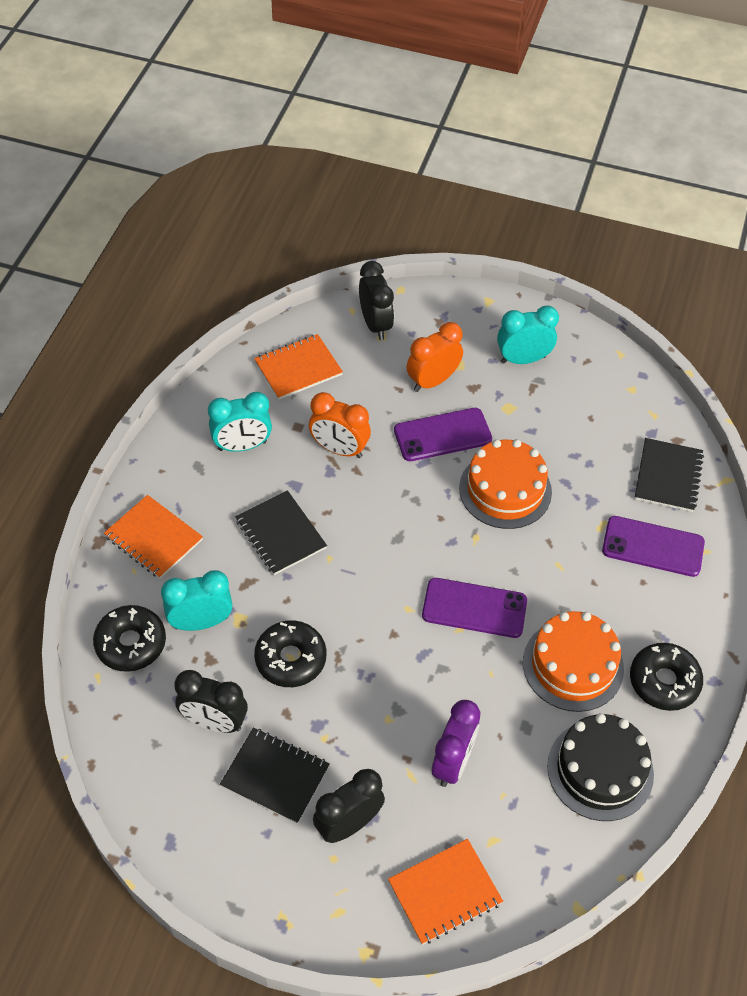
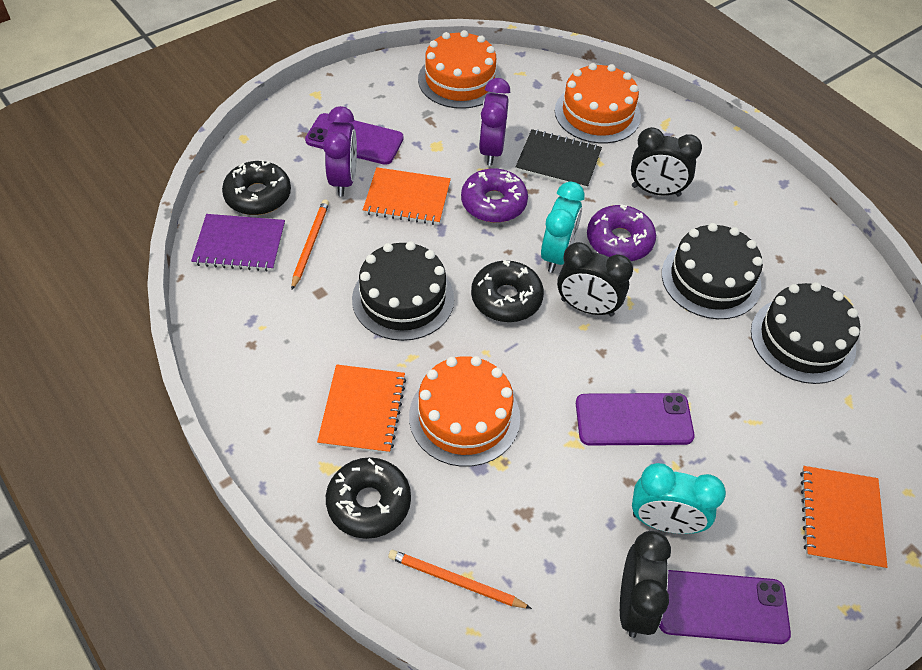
black cake: 1 -> 3
black notebook: 3 -> 1
orange cake: 2 -> 3
orange clock: 2 -> 0
orange pencil: 0 -> 2
purple clock: 1 -> 2
purple donut: 0 -> 2
purple notebook: 0 -> 1
turquoise clock: 3 -> 2

